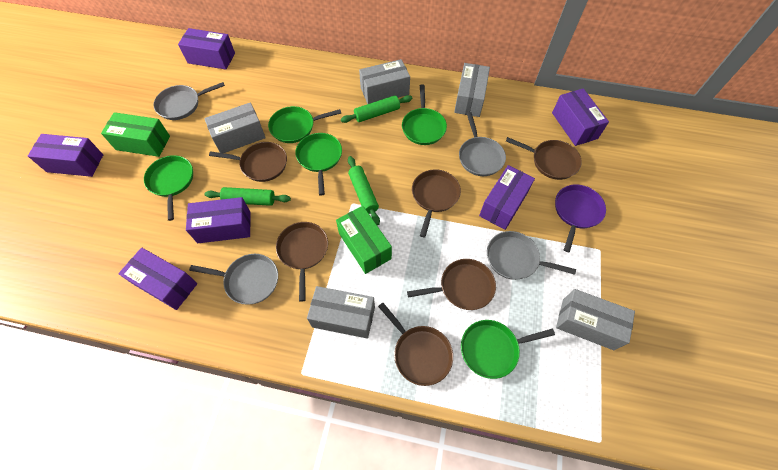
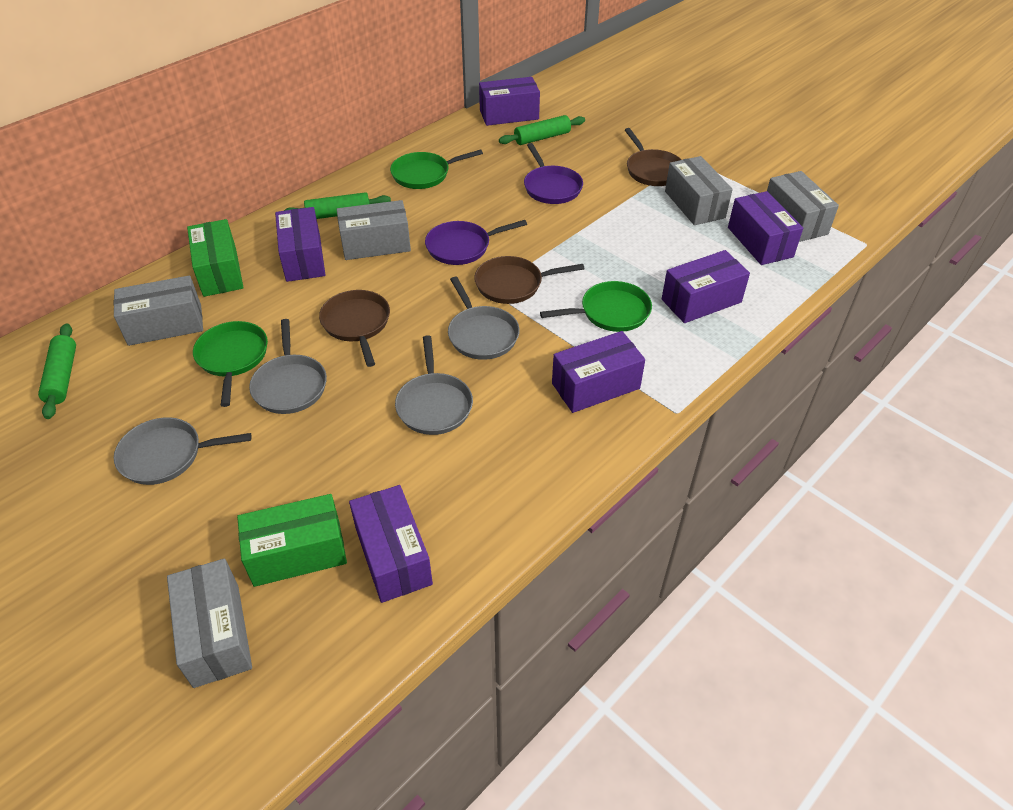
brown pan: 6 -> 3
green pan: 5 -> 3
purple pan: 1 -> 2

